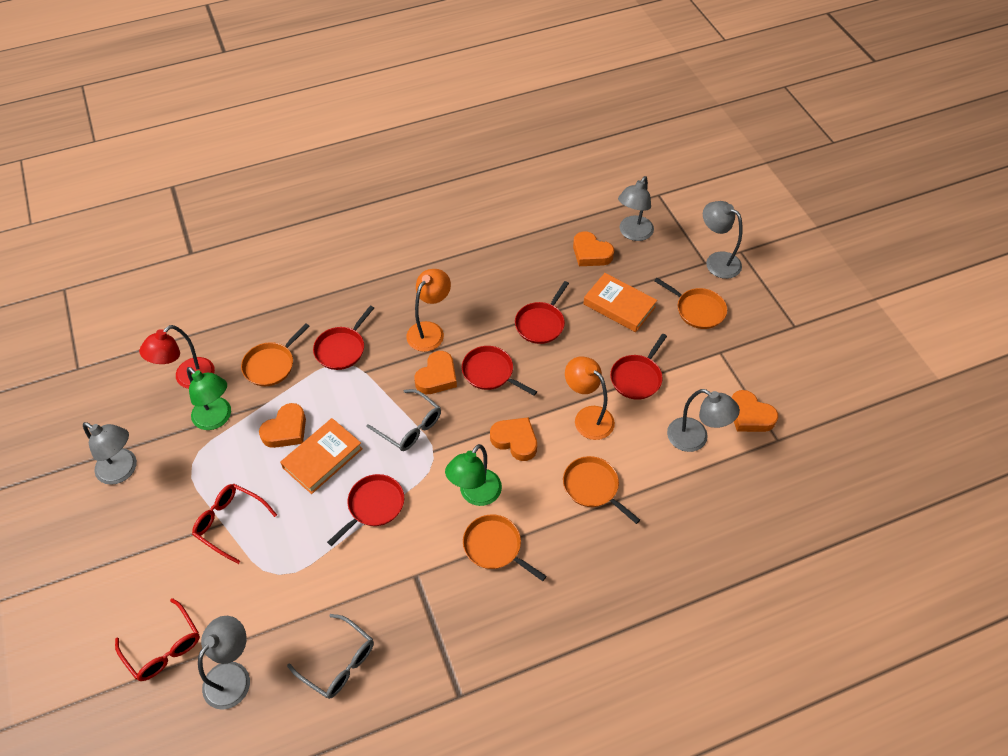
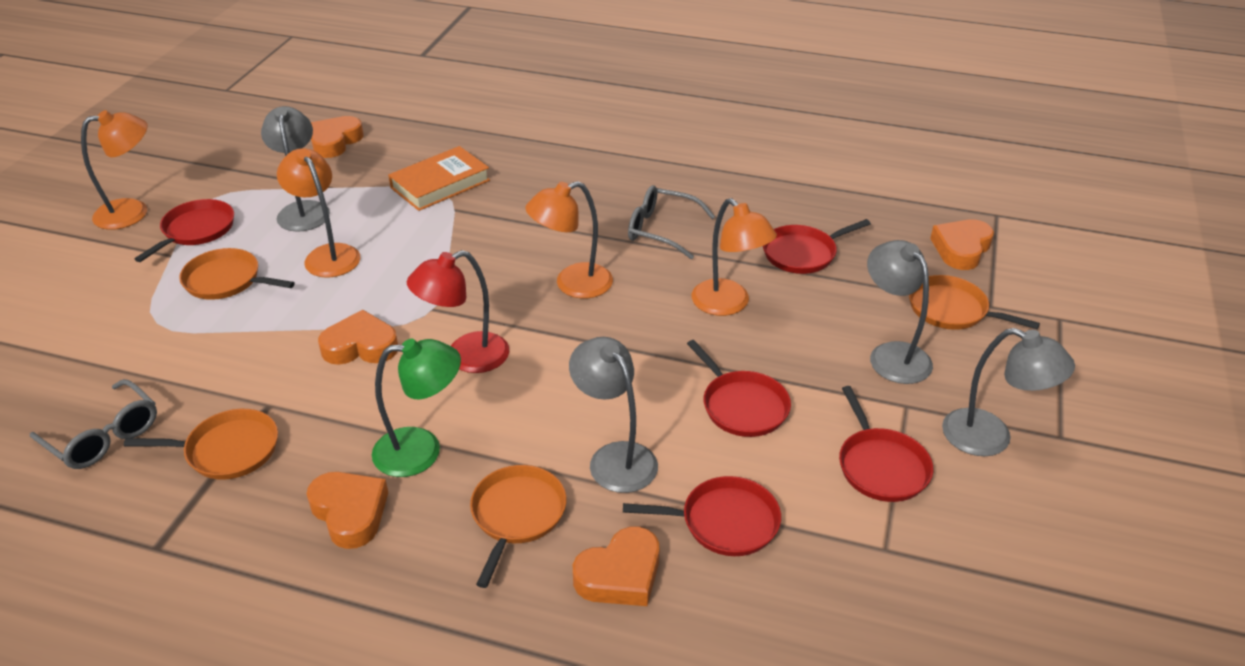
green lamp: 2 -> 1
grey lamp: 5 -> 4
orange book: 2 -> 1
orange lamp: 2 -> 4
red glasses: 2 -> 0

